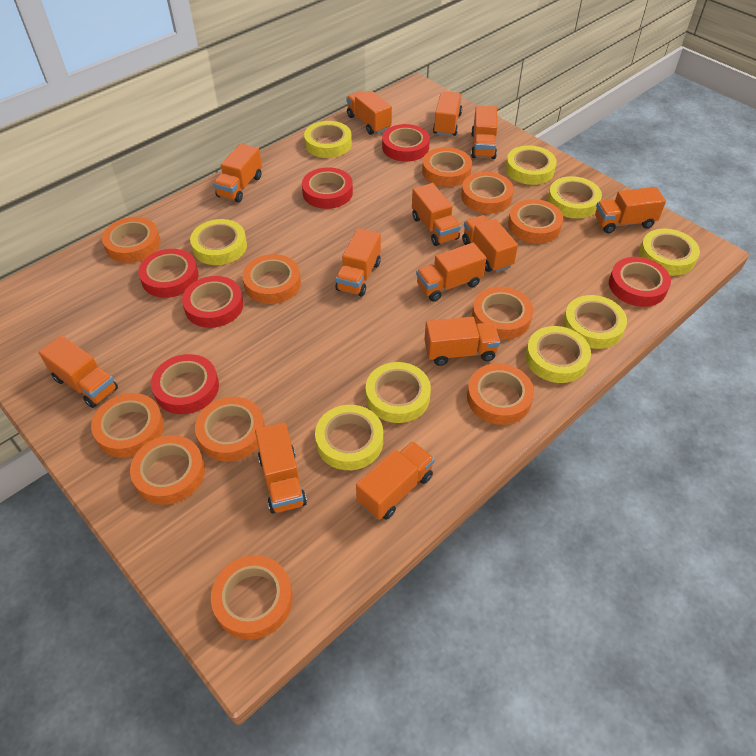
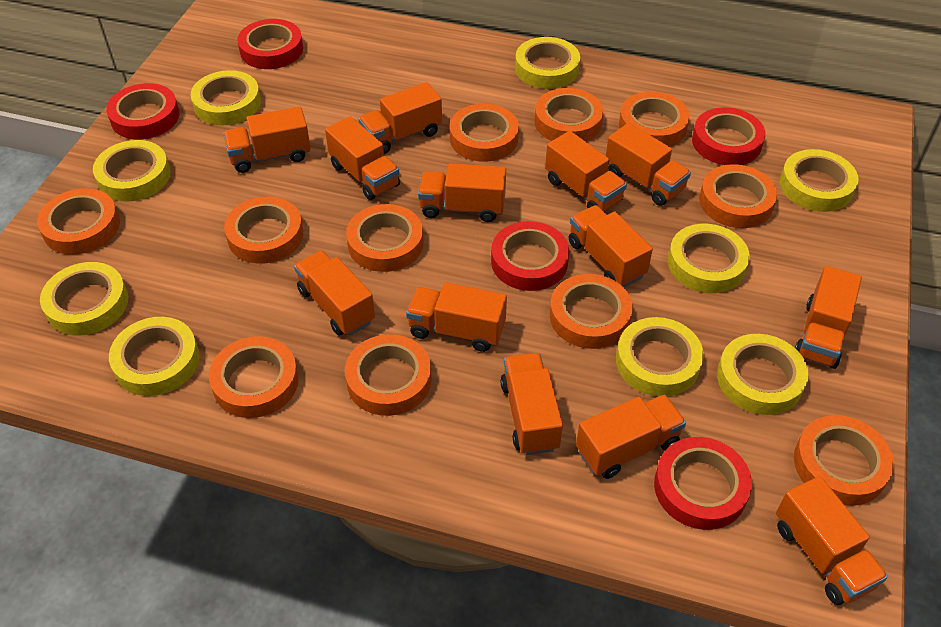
red tape: 6 -> 5

